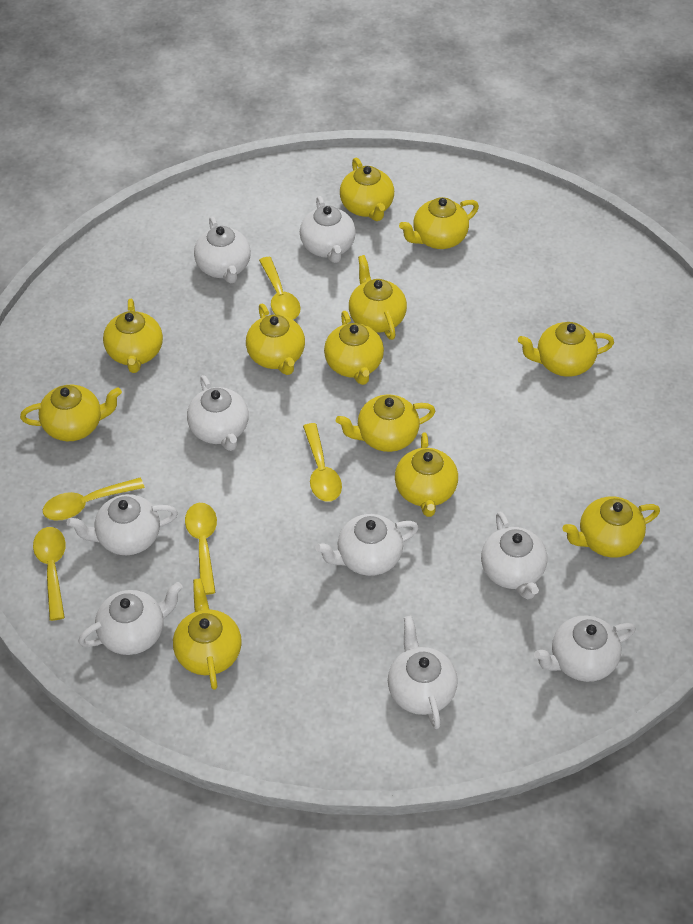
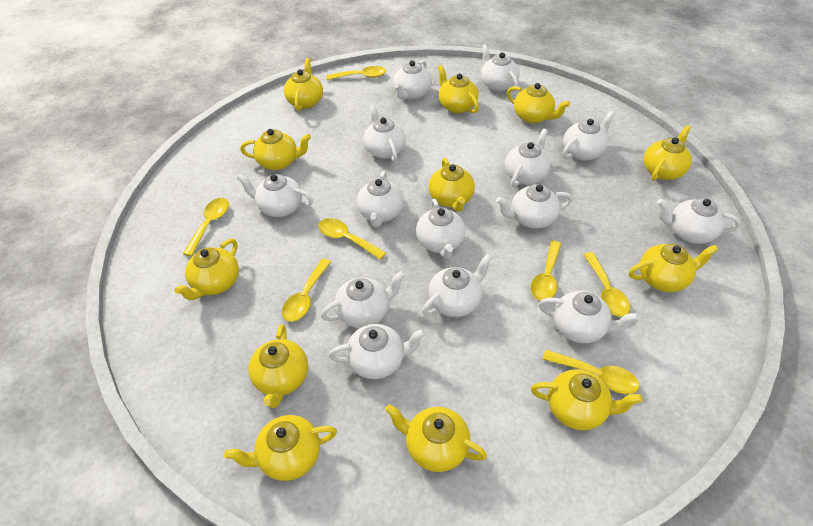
white teapot: 9 -> 14
yellow spoon: 5 -> 7

